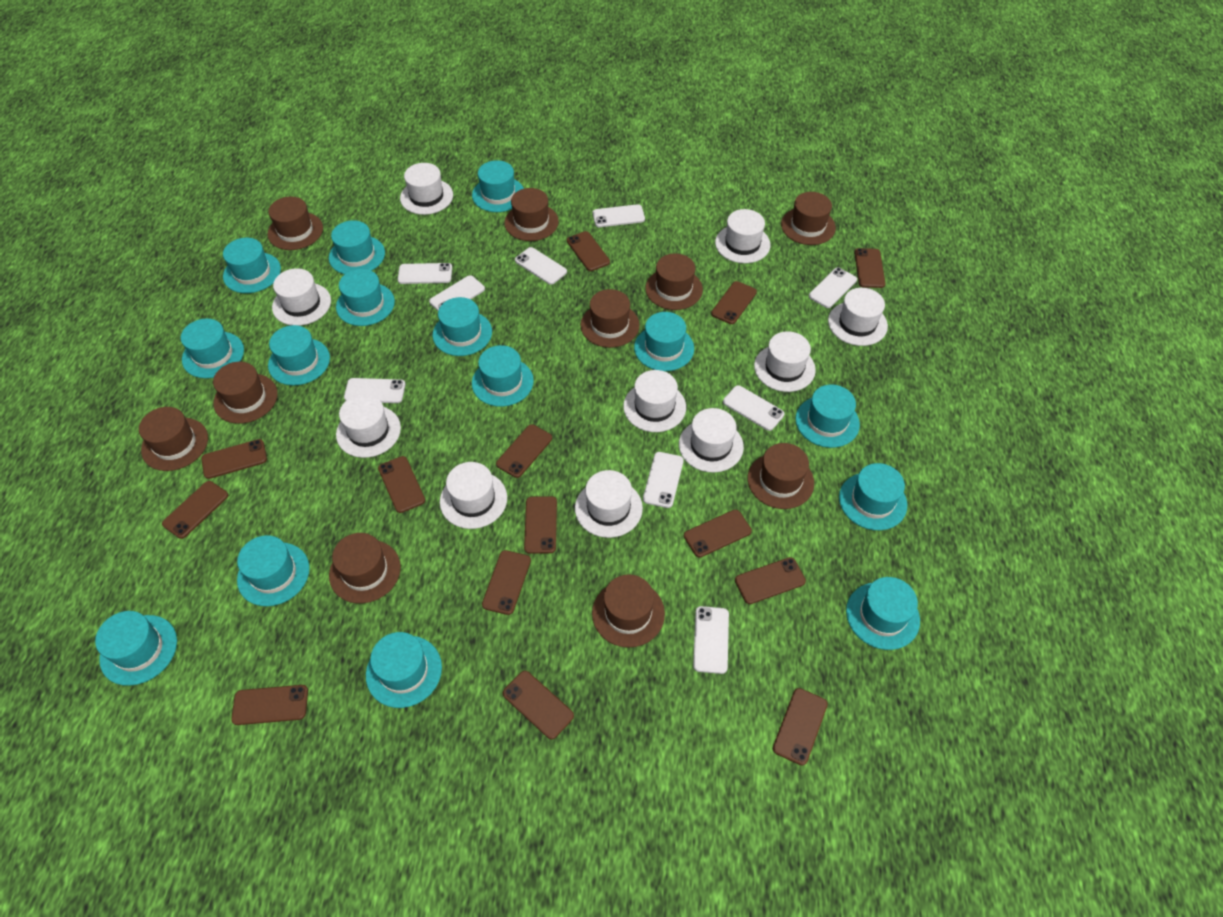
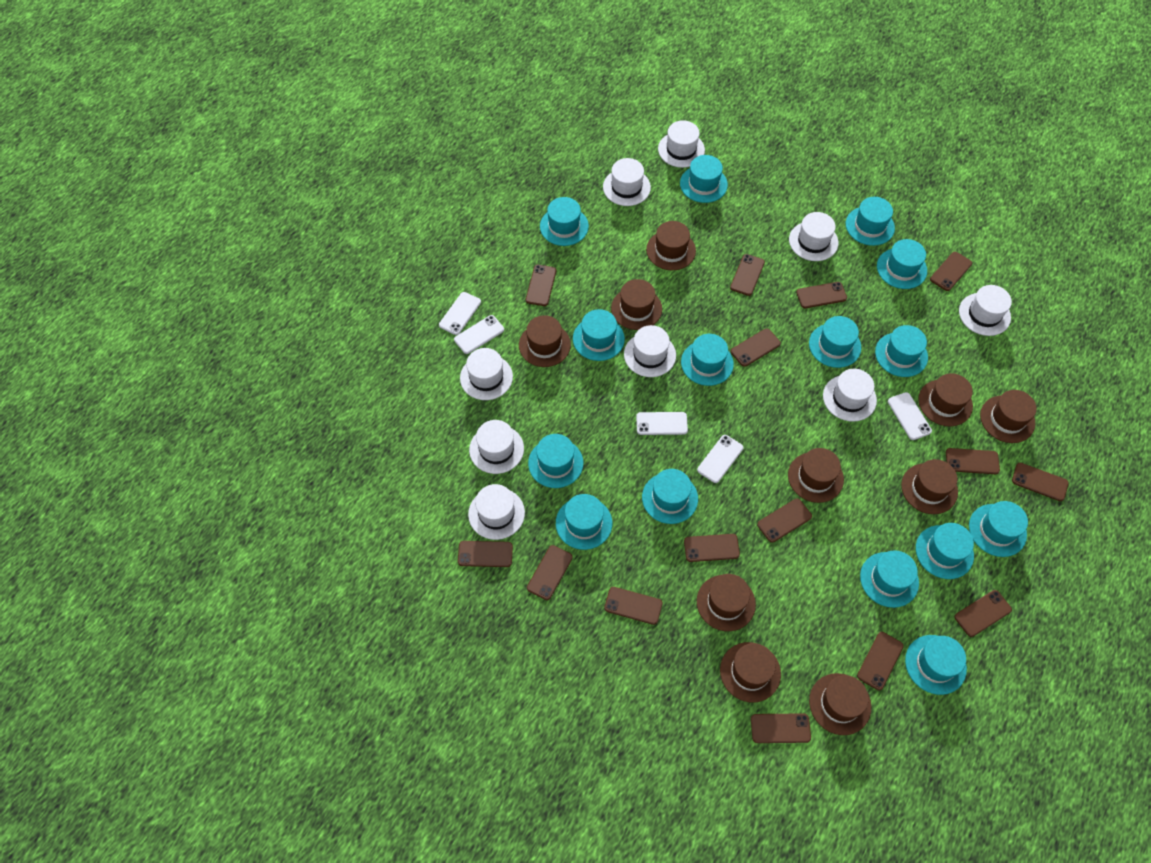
brown phone: 14 -> 15
white hat: 10 -> 9
white phone: 9 -> 5

